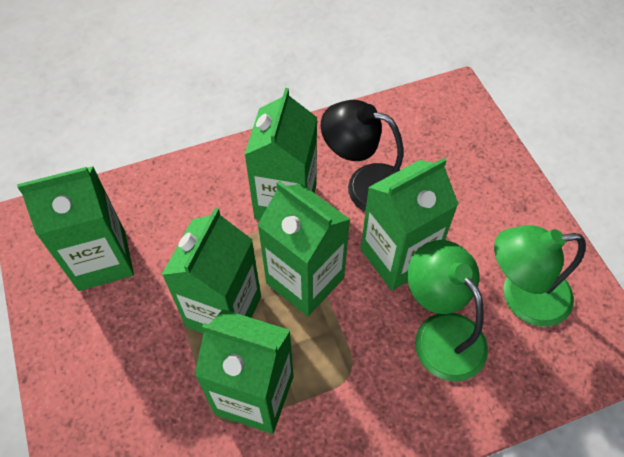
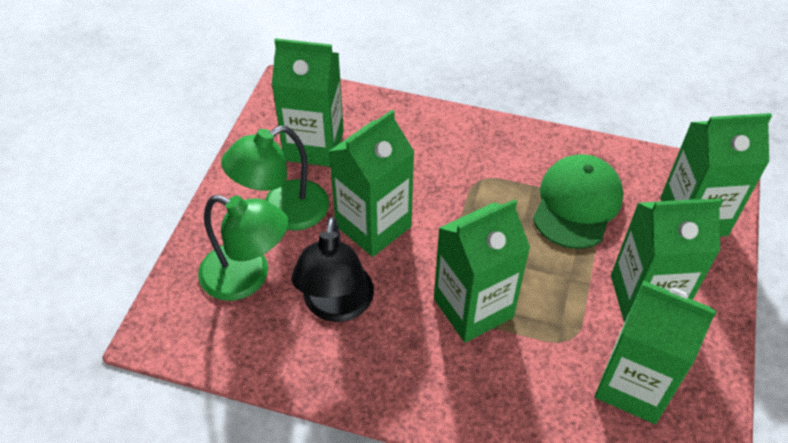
green cap: 0 -> 1

